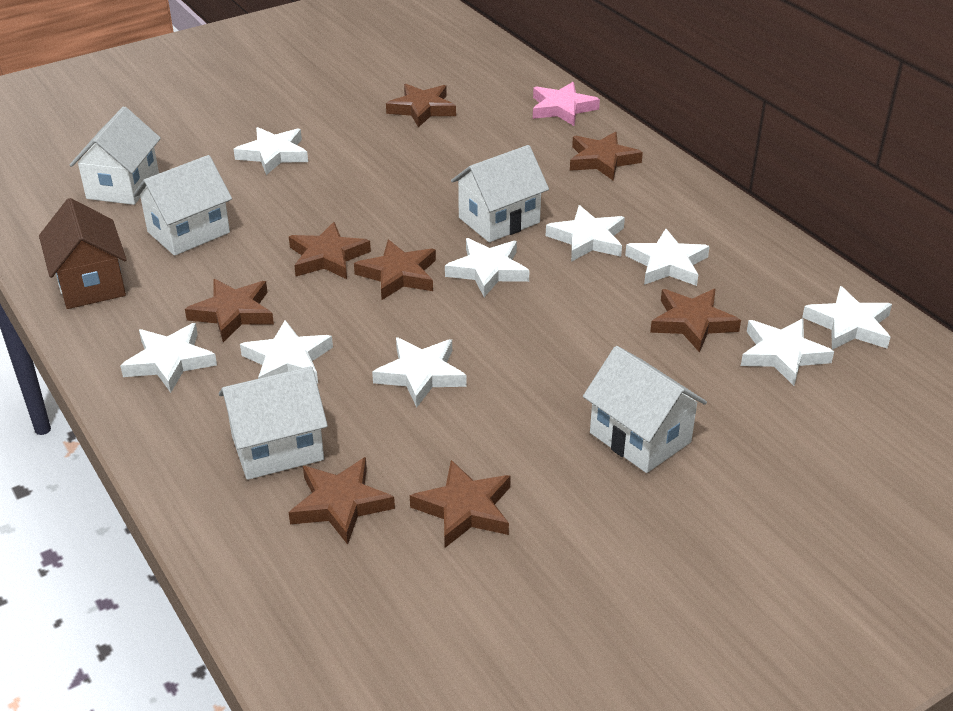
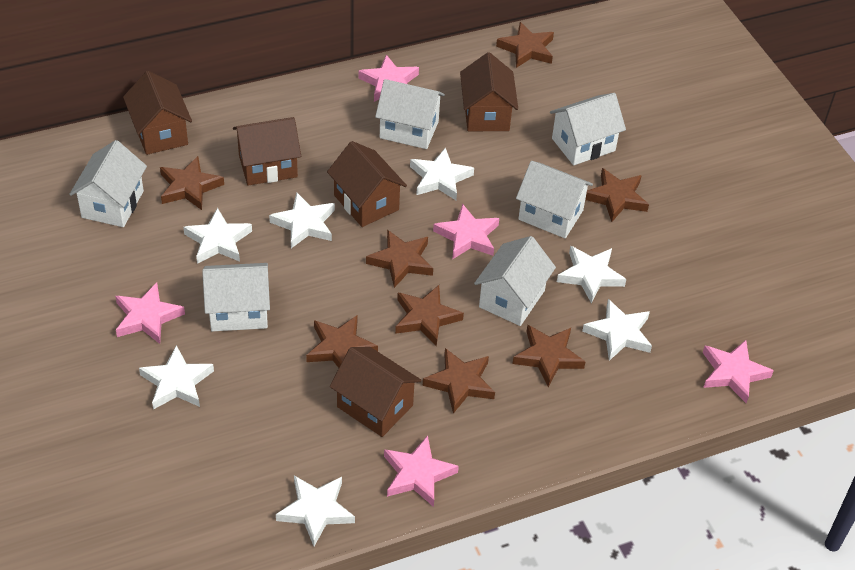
brown house: 1 -> 5
pink star: 1 -> 5
white house: 5 -> 6
white star: 9 -> 7

